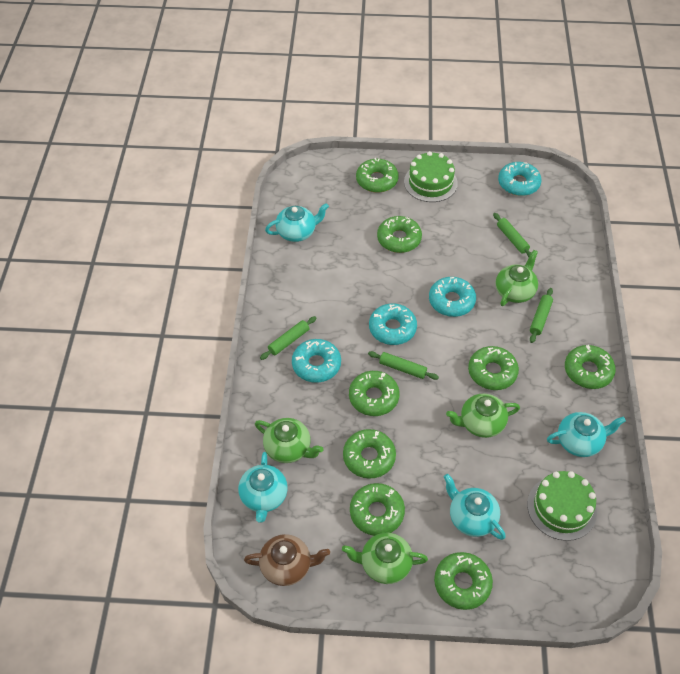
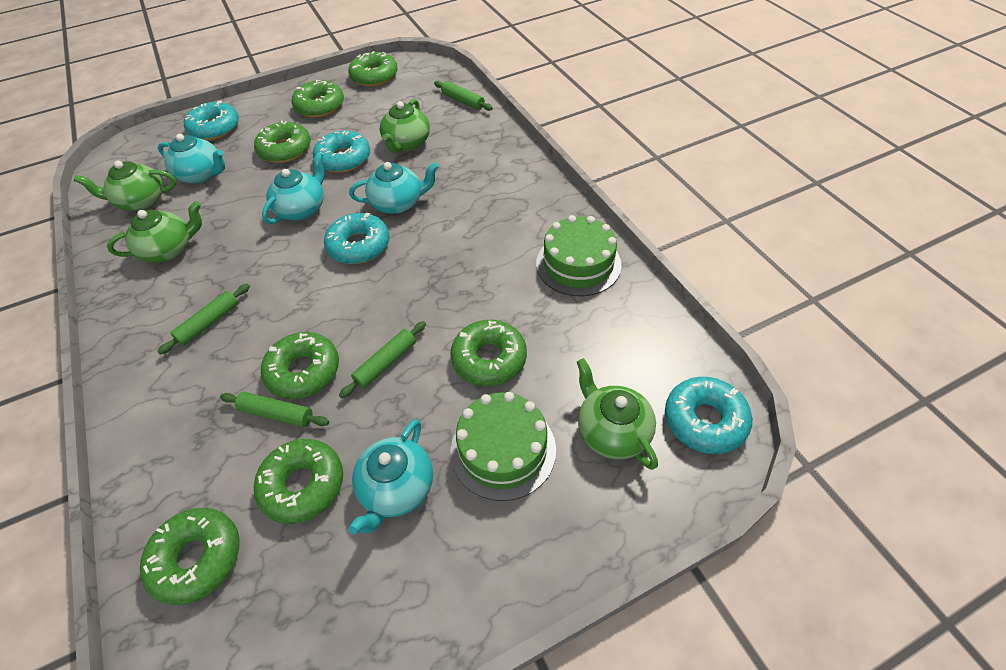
brown teapot: 1 -> 0
green donut: 8 -> 7

